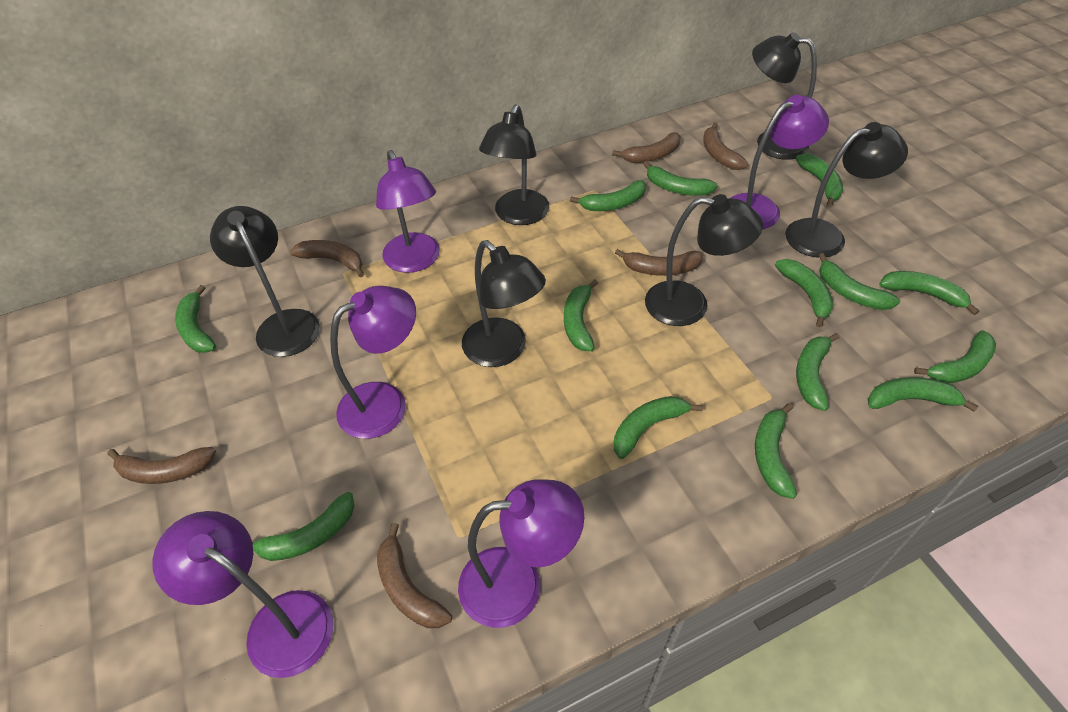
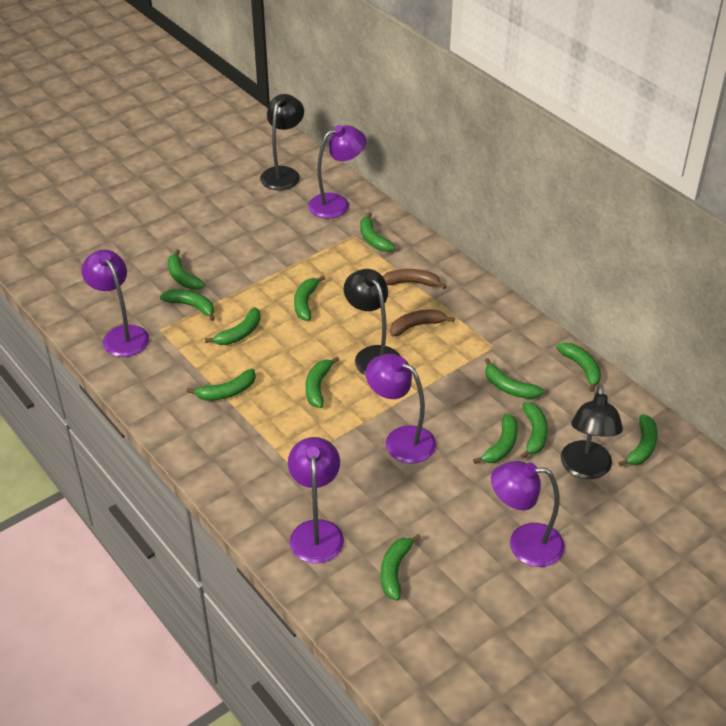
black lamp: 6 -> 3
brown banana: 6 -> 2
green banana: 14 -> 13

